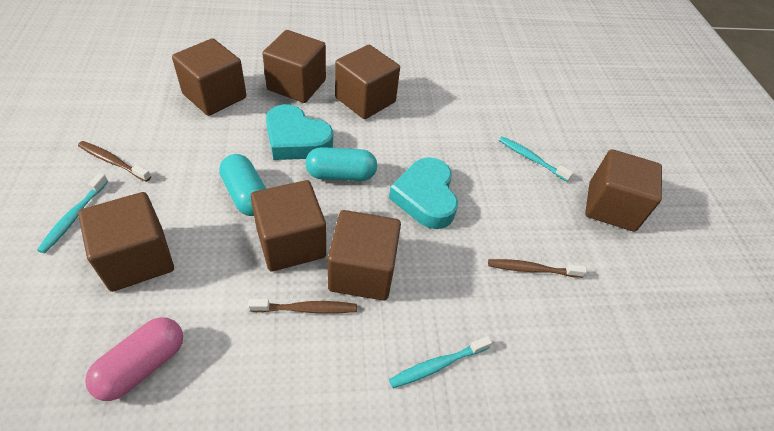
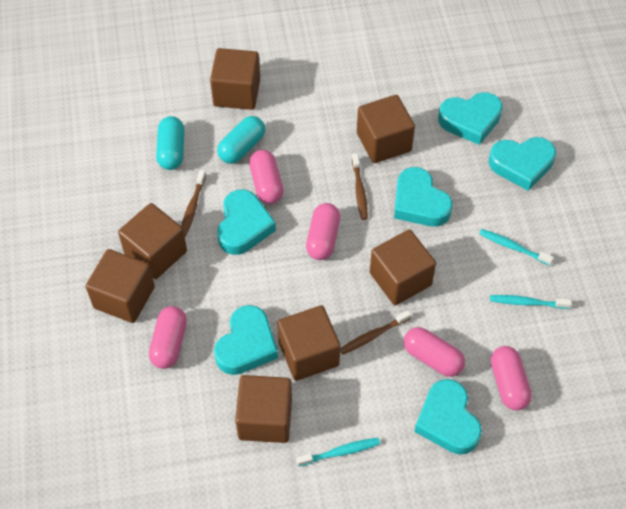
pink capsule: 1 -> 5
turquoise heart: 2 -> 6

